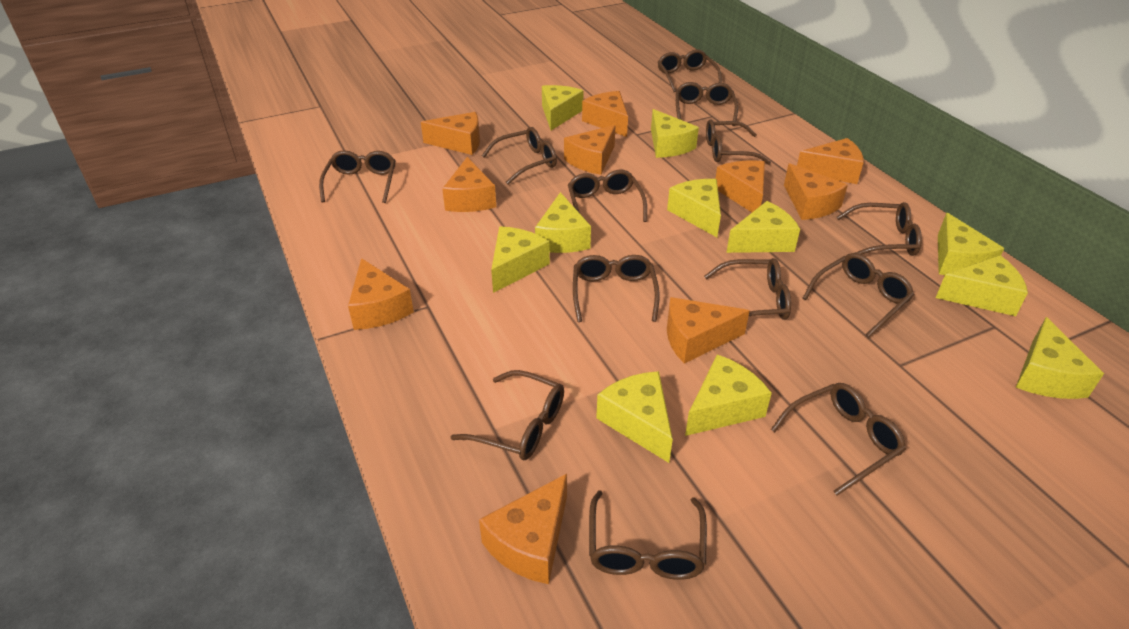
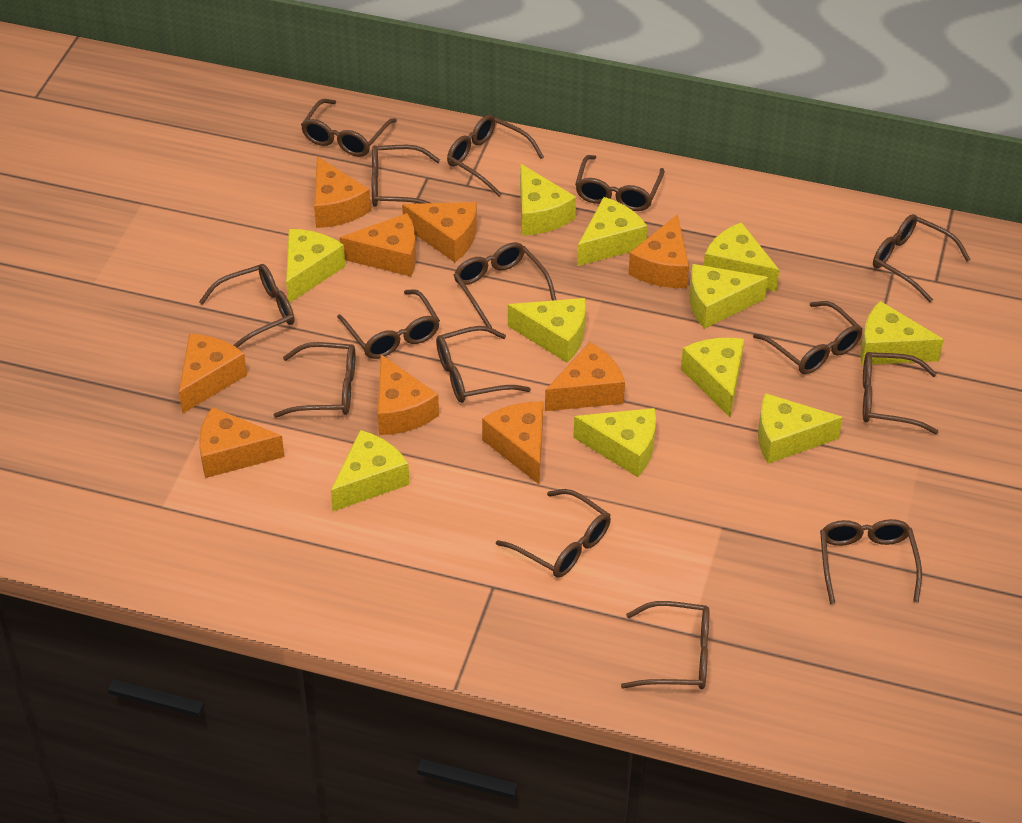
brown glasses: 13 -> 15
orange cheese: 10 -> 9

